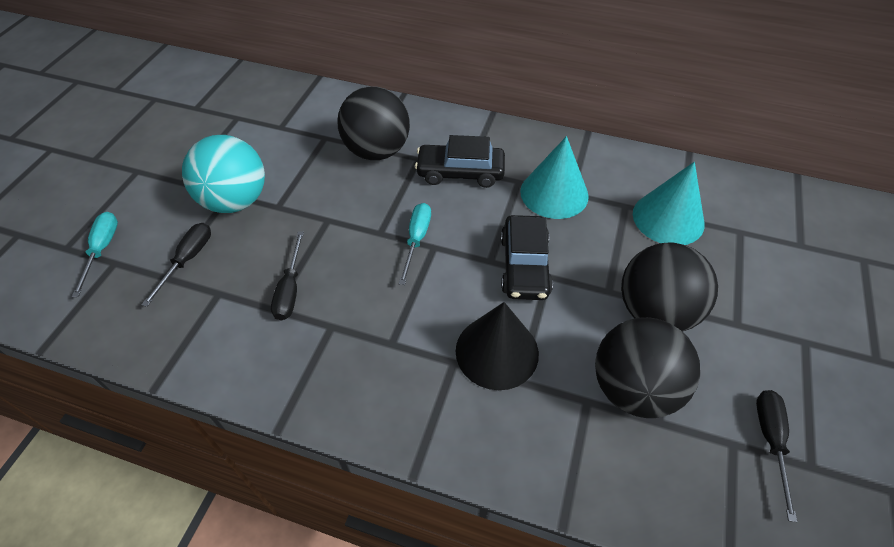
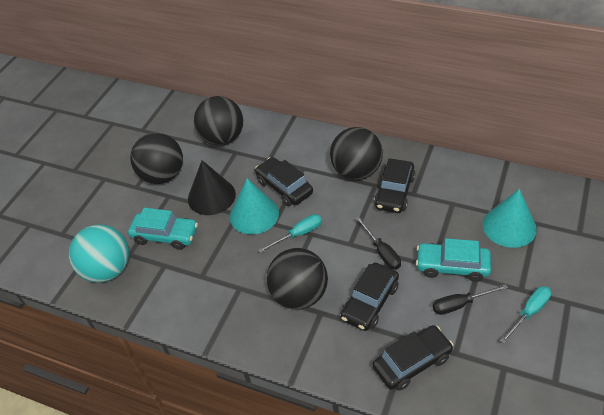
black ball: 3 -> 4
black car: 2 -> 4
black screwdriver: 3 -> 2
turquoise car: 0 -> 2

